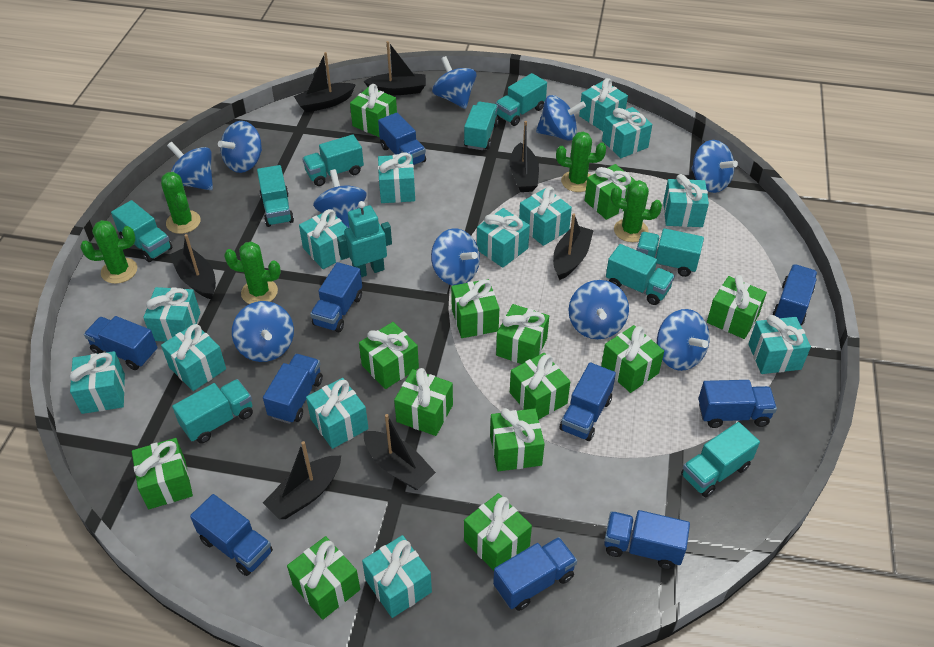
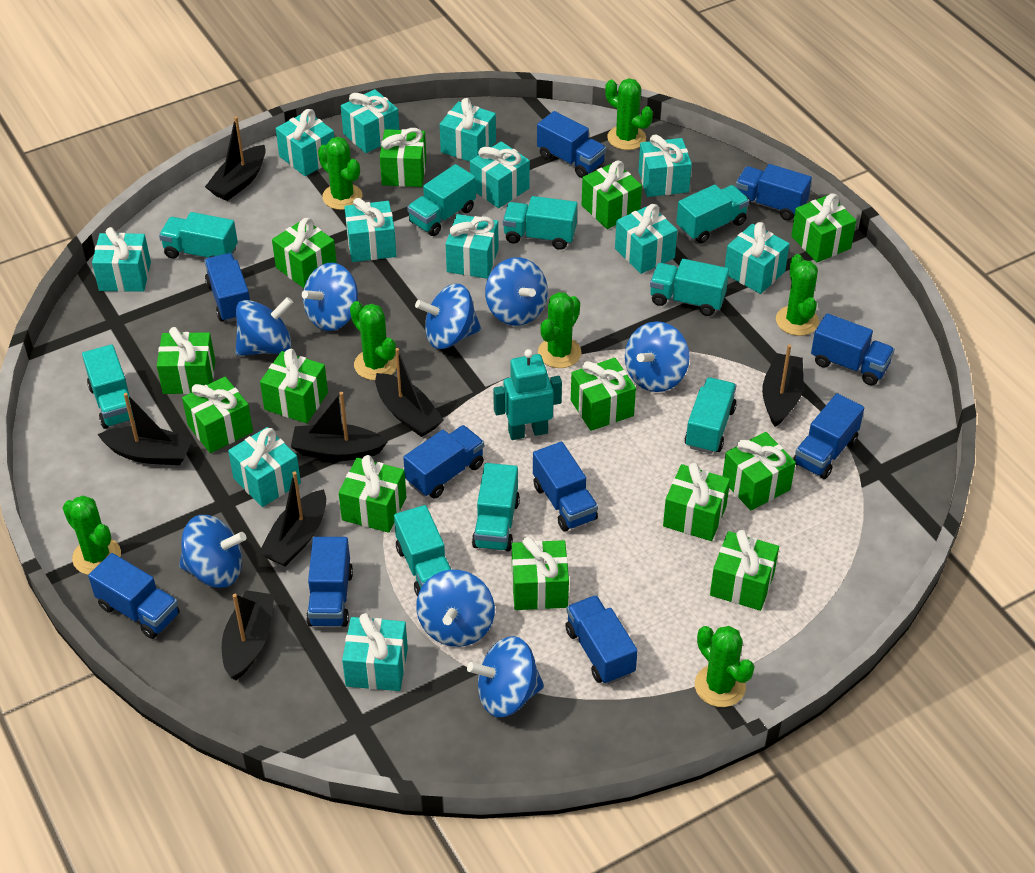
blue spinning top: 10 -> 8
green cactus: 5 -> 7
turquoise gift: 13 -> 12

